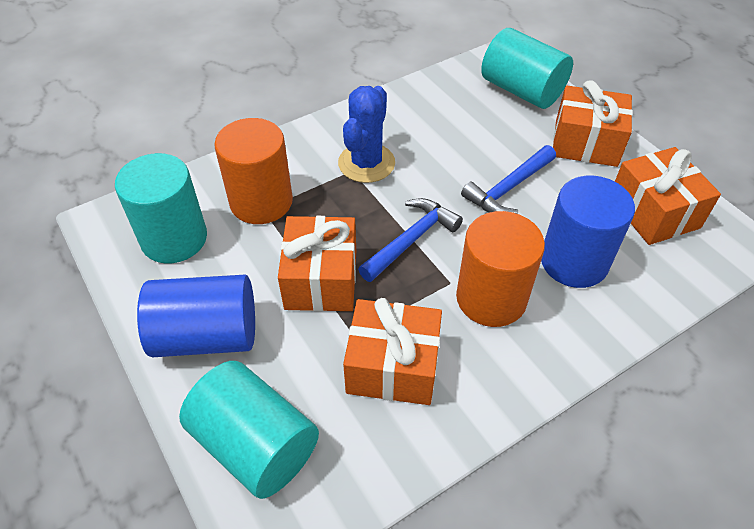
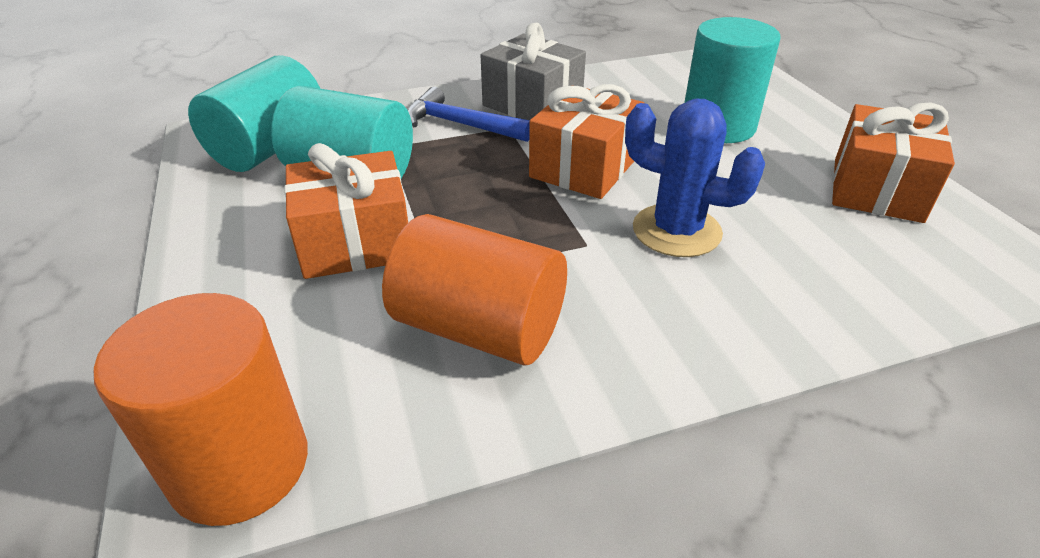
blue cylinder: 2 -> 0
blue hammer: 2 -> 1
grey gift: 0 -> 1
orange gift: 4 -> 3

